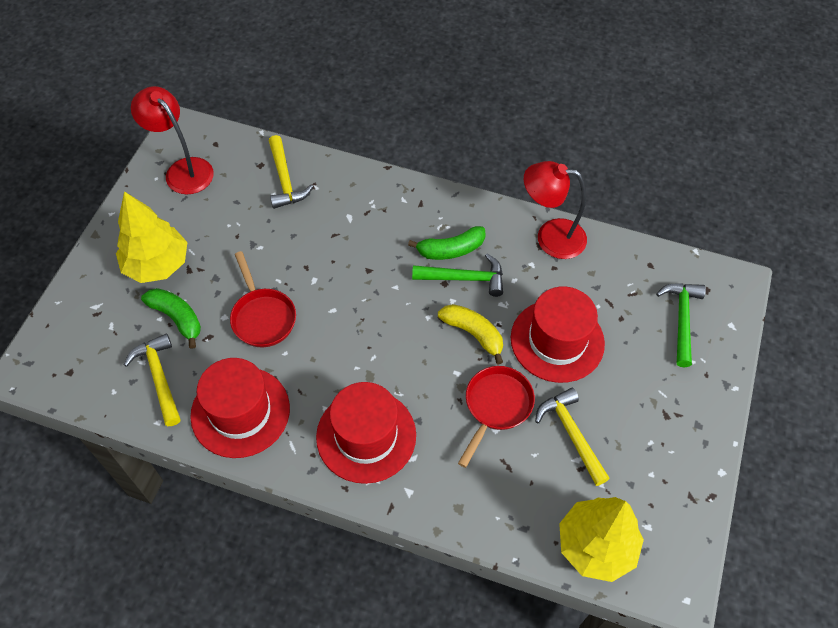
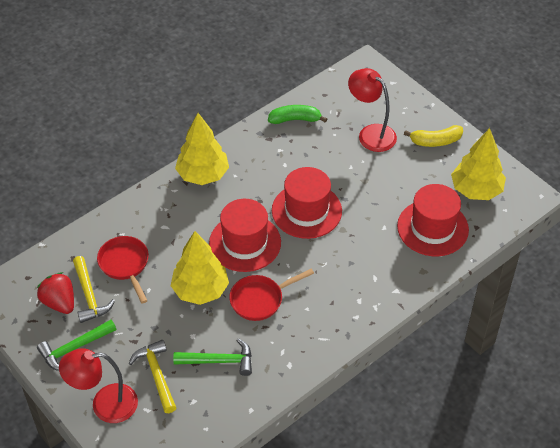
green banana: 2 -> 1
red strawberry: 0 -> 1
yellow hammer: 3 -> 2
yellow tree: 2 -> 3

